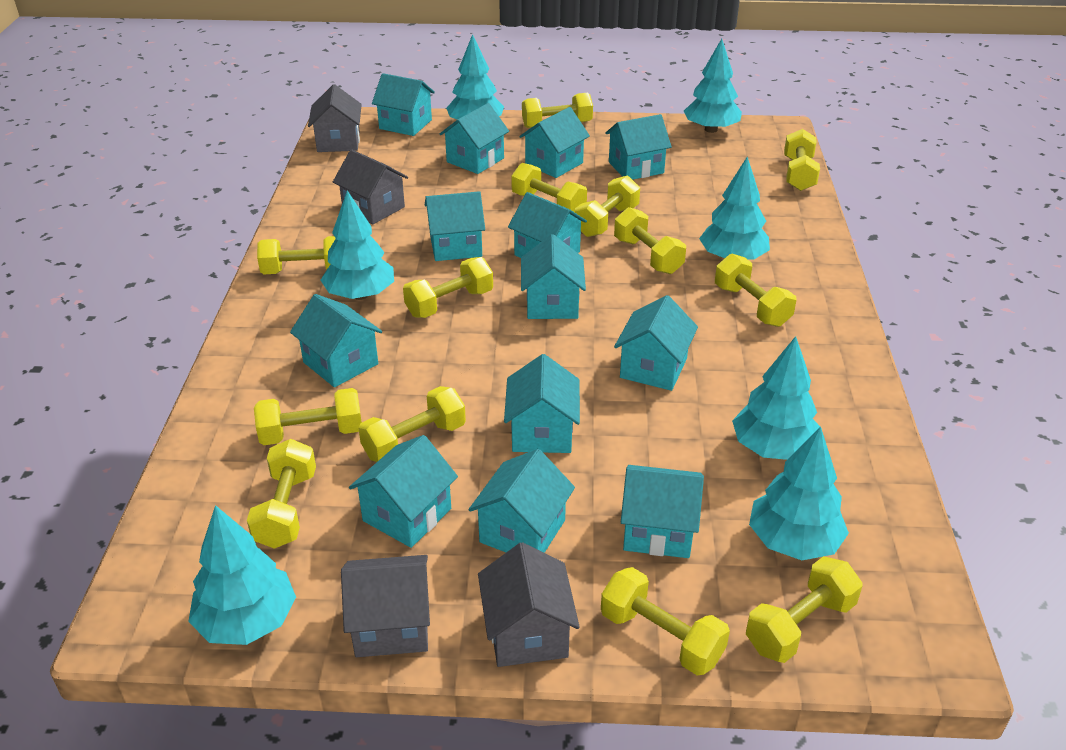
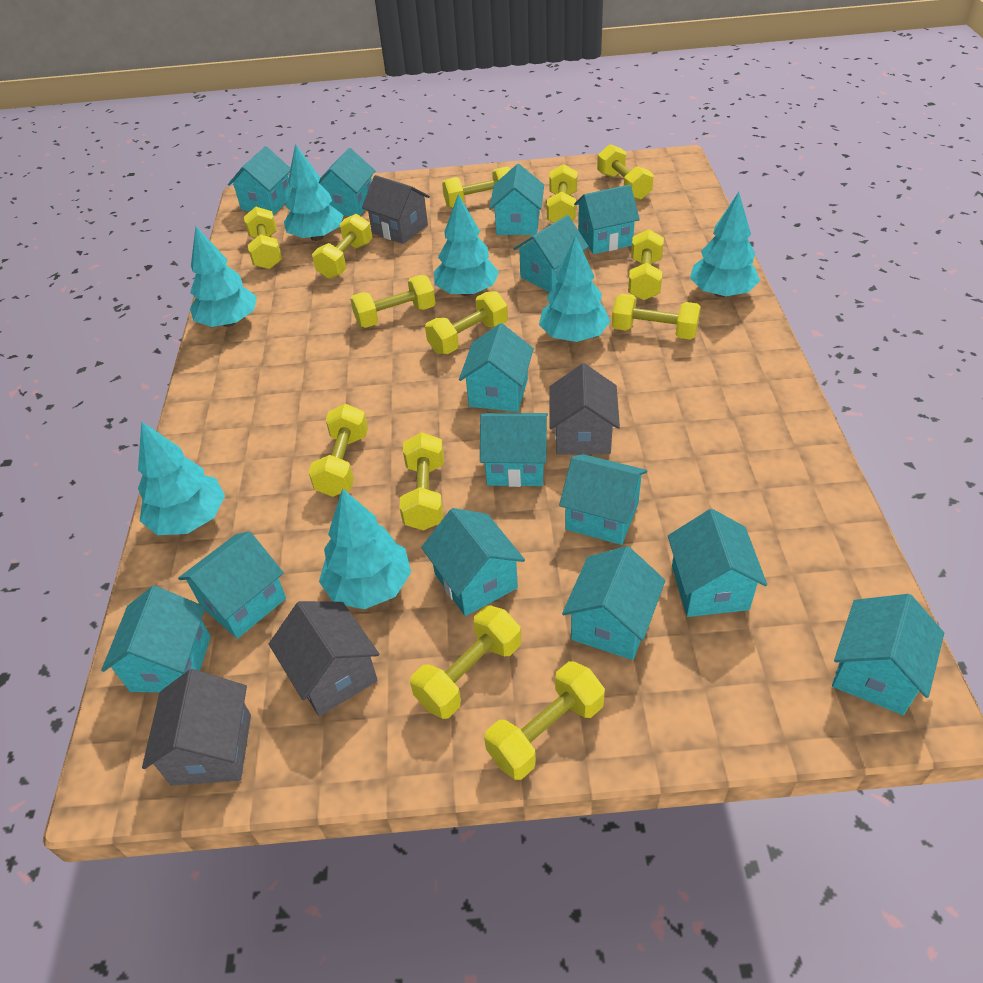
turquoise house: 13 -> 14

